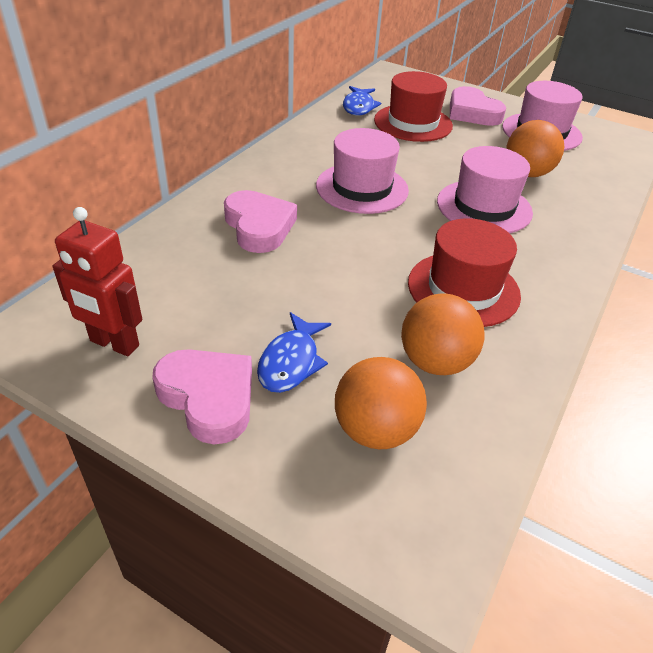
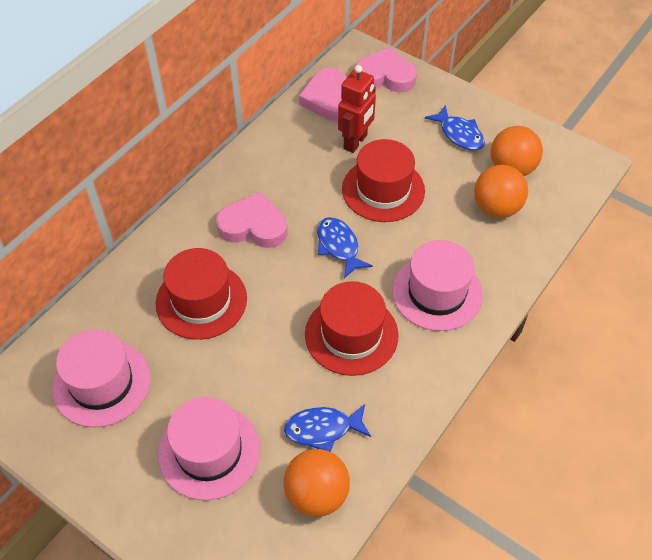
blue fish: 2 -> 3
red hat: 2 -> 3

